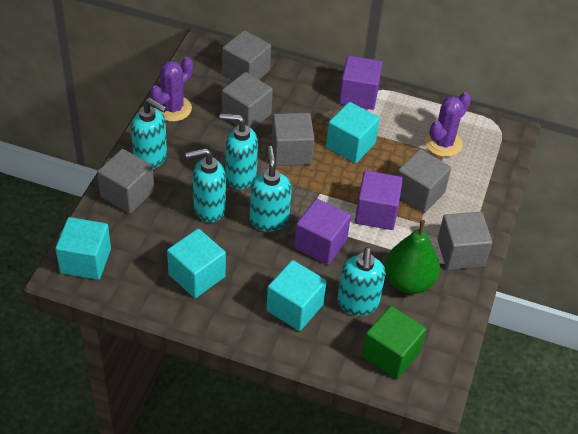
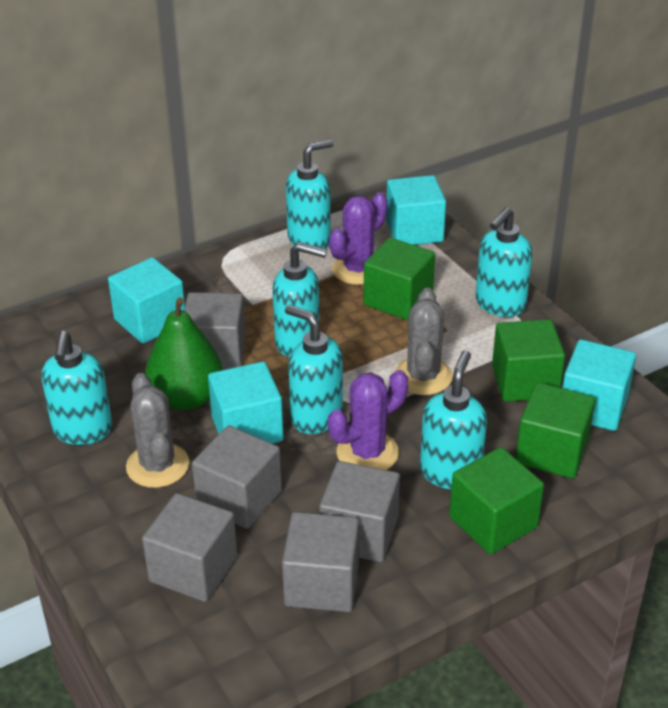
green cube: 1 -> 4
grey cactus: 0 -> 2
grey cube: 6 -> 5
purple cube: 3 -> 0
turquoise soap dispenser: 5 -> 6

